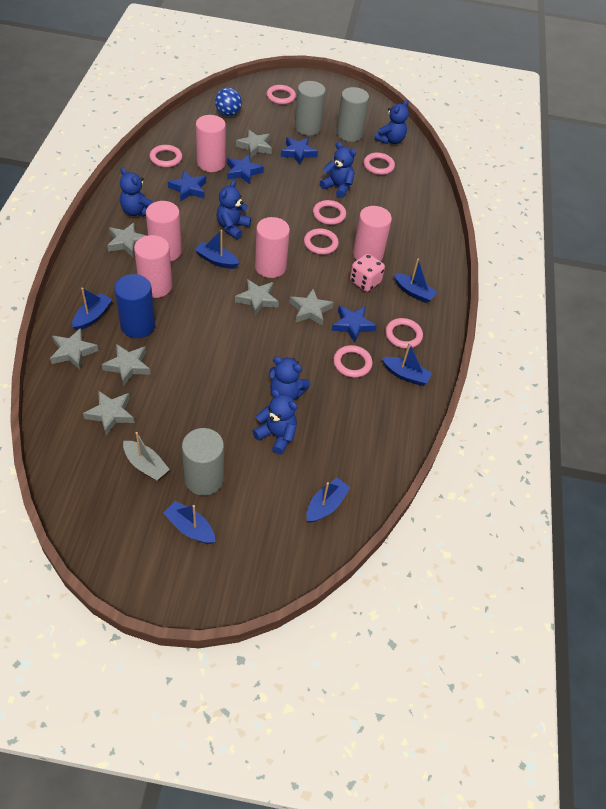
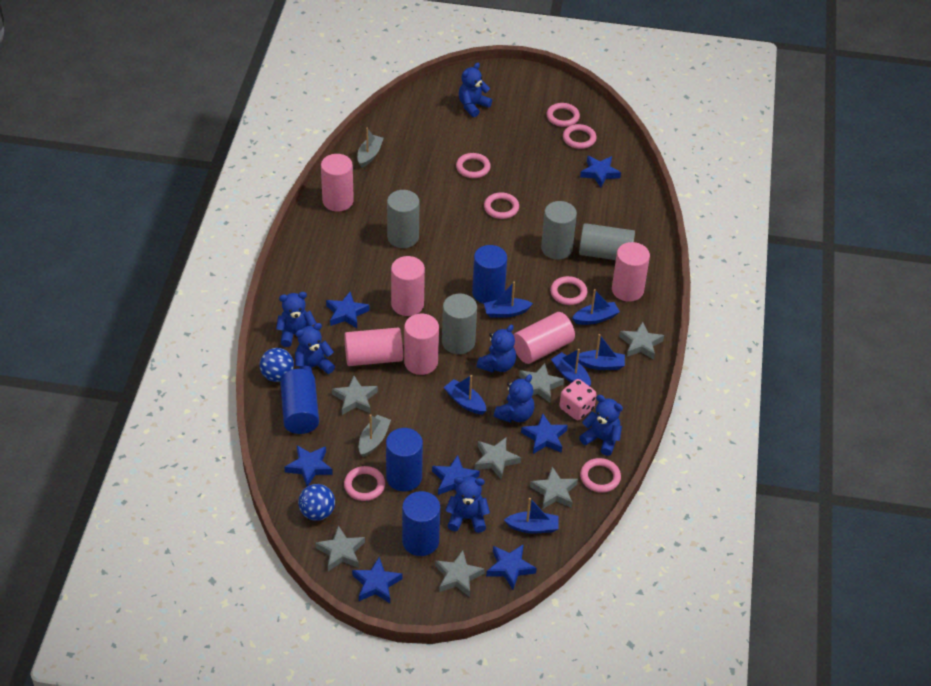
blue ball: 1 -> 2
blue cylinder: 1 -> 4
blue star: 4 -> 7
blue teddy bear: 6 -> 7
grey boat: 1 -> 2
grey cylinder: 3 -> 4
pink cylinder: 5 -> 6

